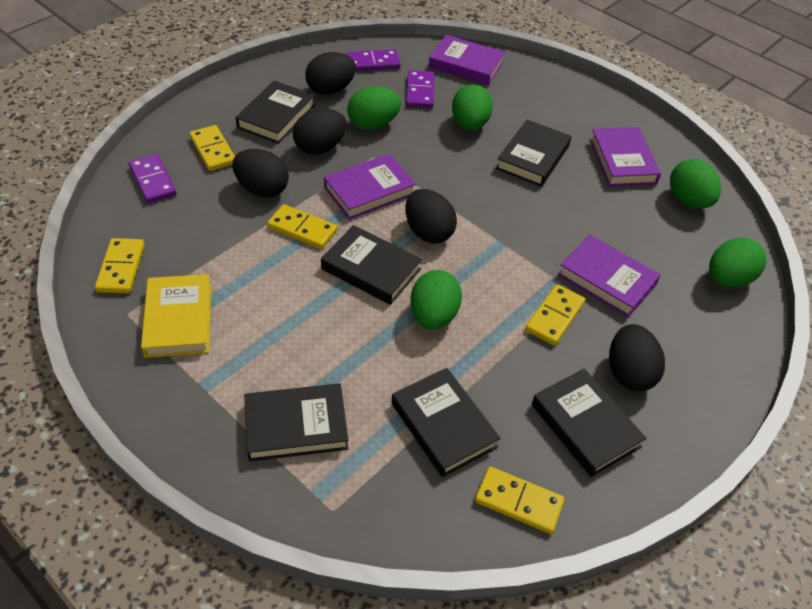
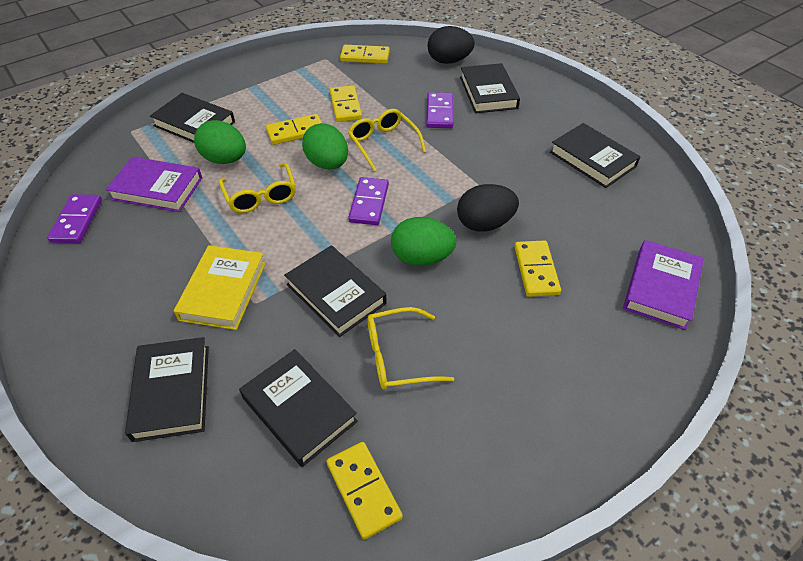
black egg: 5 -> 2
green egg: 5 -> 3
purple book: 4 -> 2
yellow glasses: 0 -> 3

